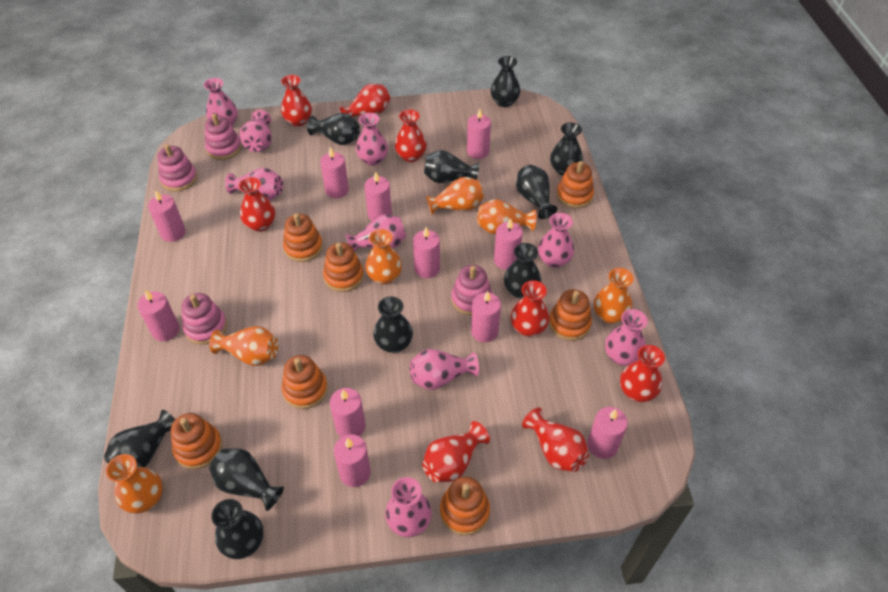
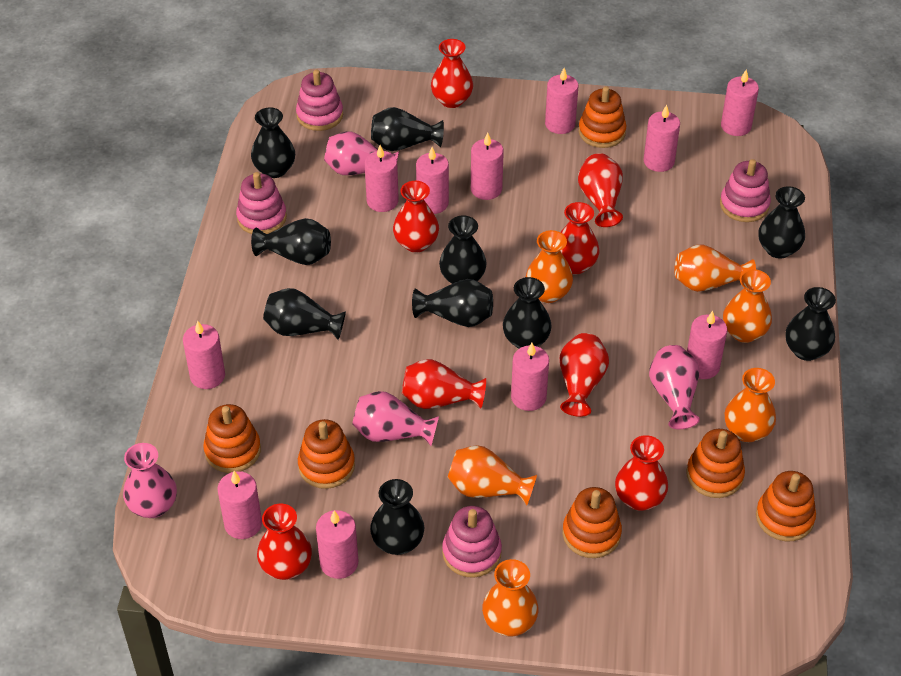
orange stacking toy: 7 -> 6
pink vase: 9 -> 4

